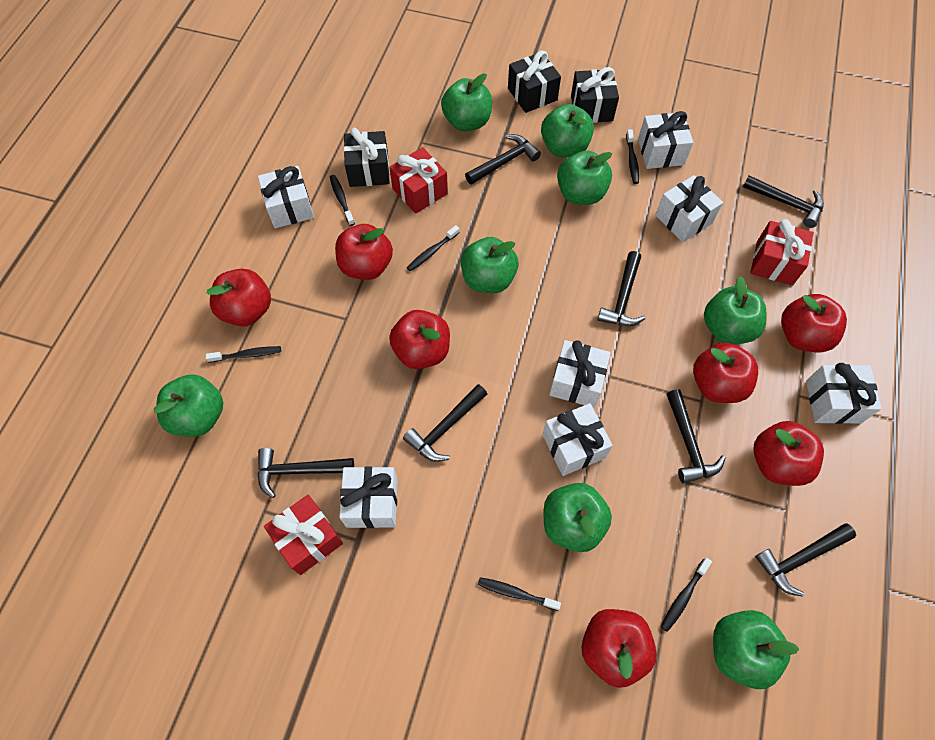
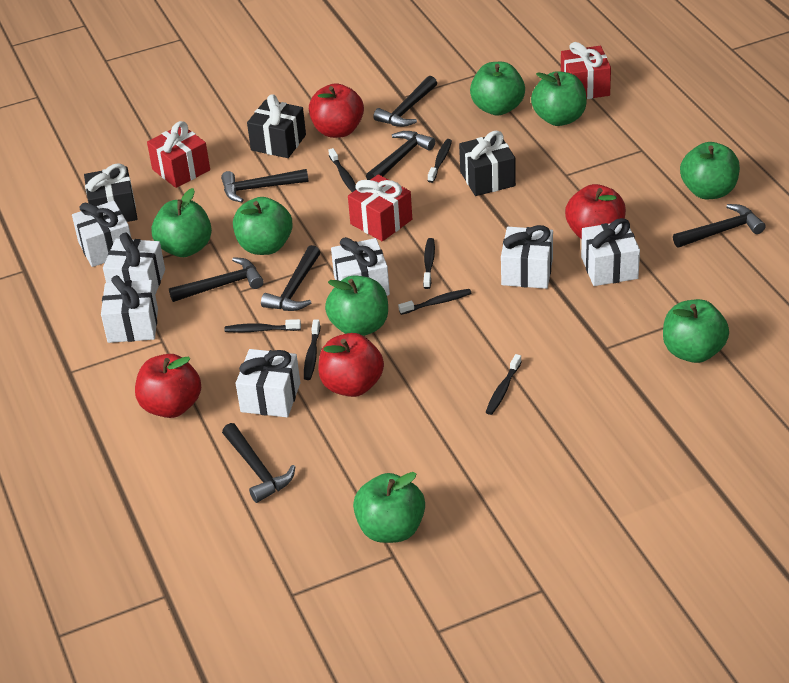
black toothbrush: 6 -> 7
red apple: 7 -> 4

